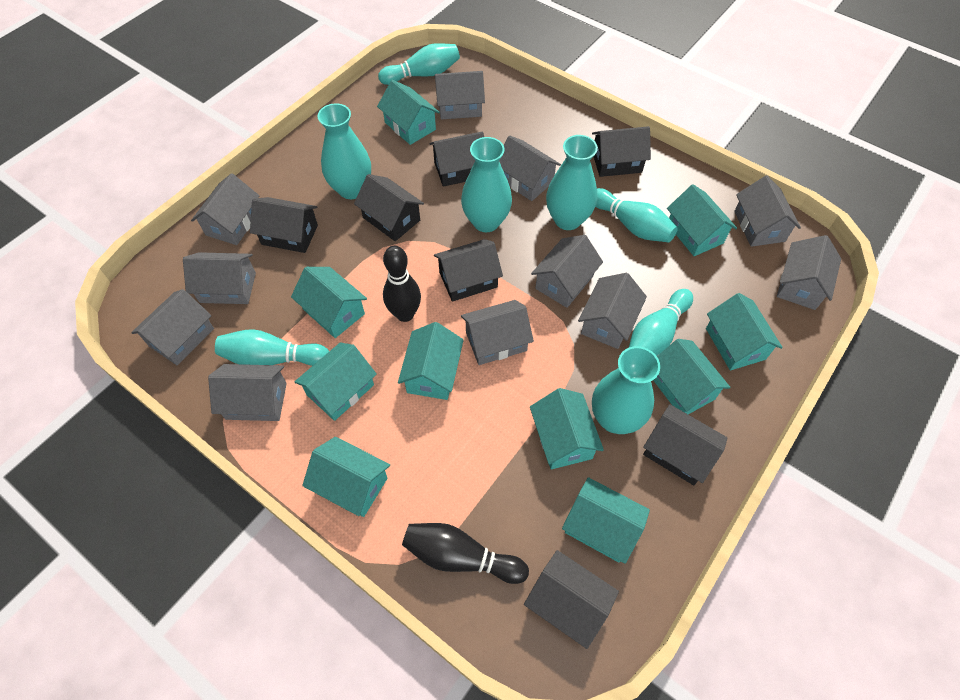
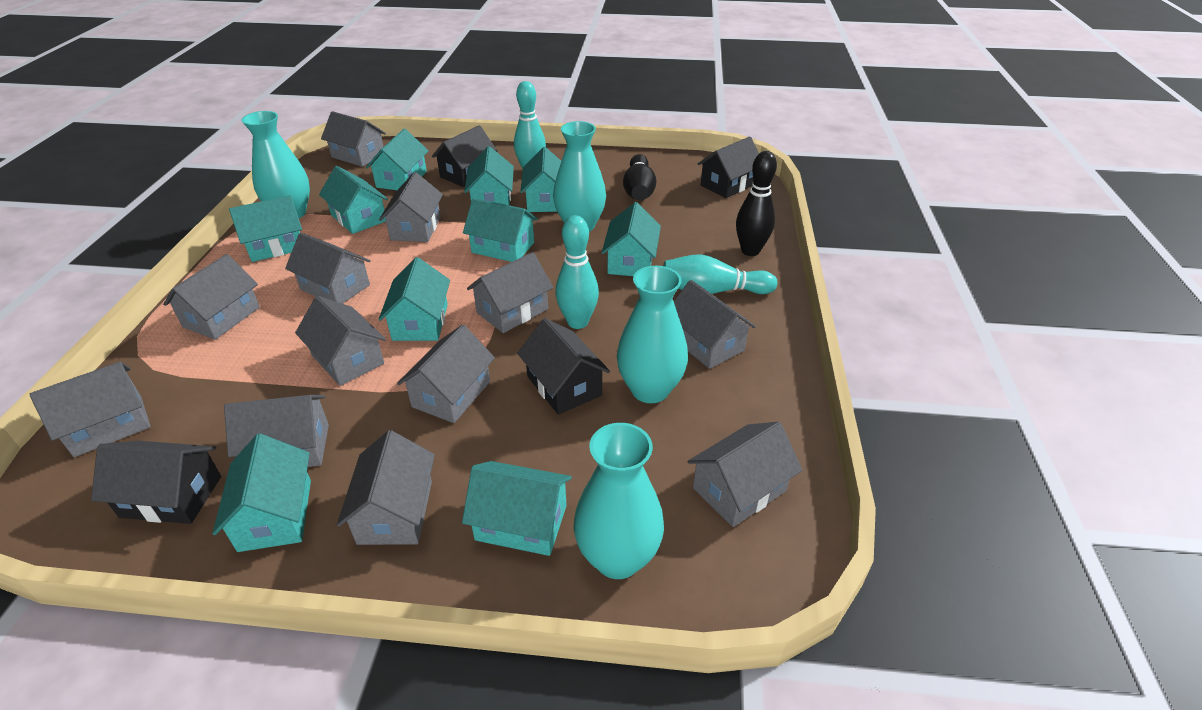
black house: 7 -> 4
grey house: 11 -> 12
turquoise bowling pin: 4 -> 3

